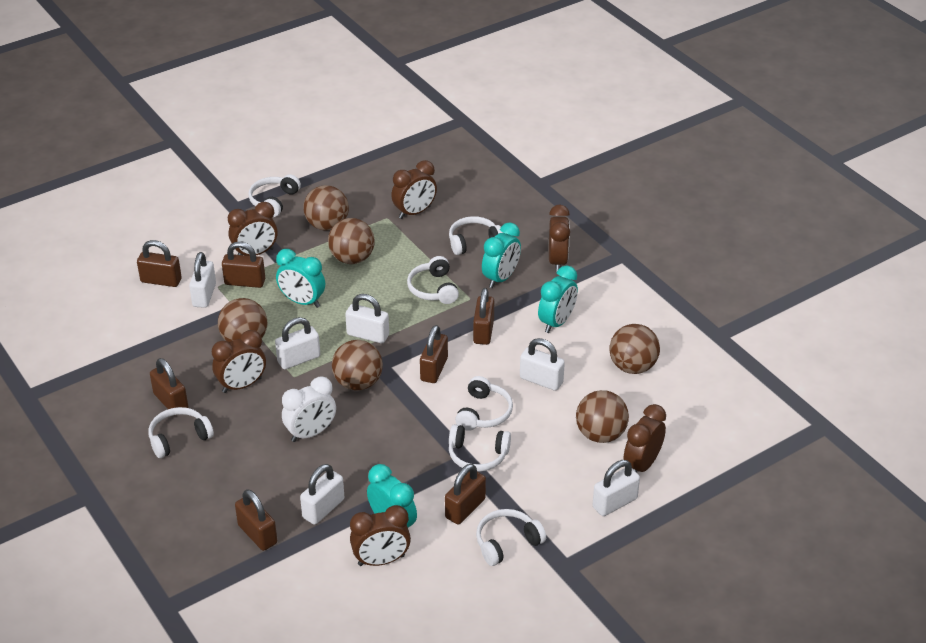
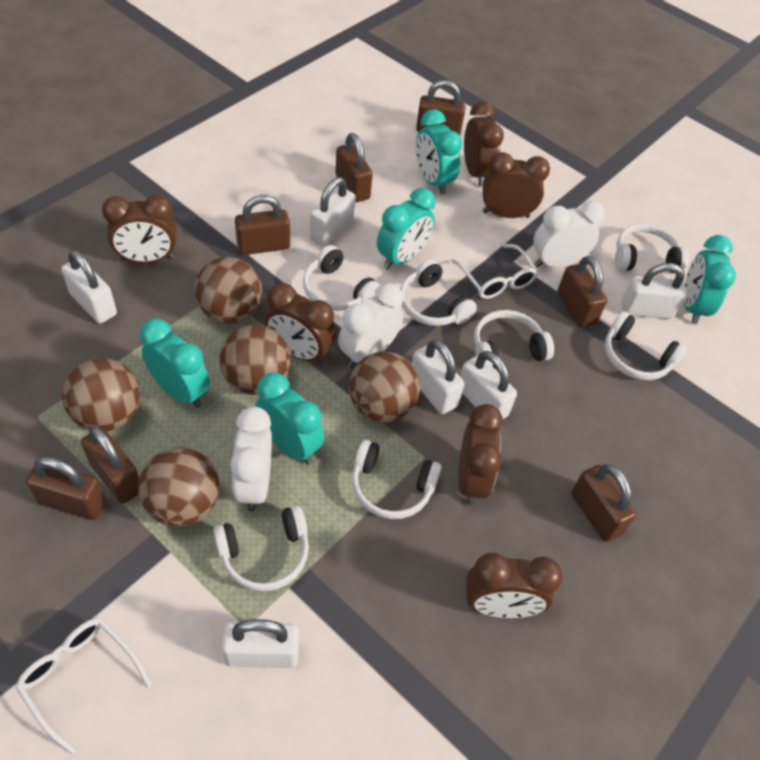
brown ball: 6 -> 5
turquoise clock: 4 -> 5
white clock: 1 -> 3
white glasses: 0 -> 2

